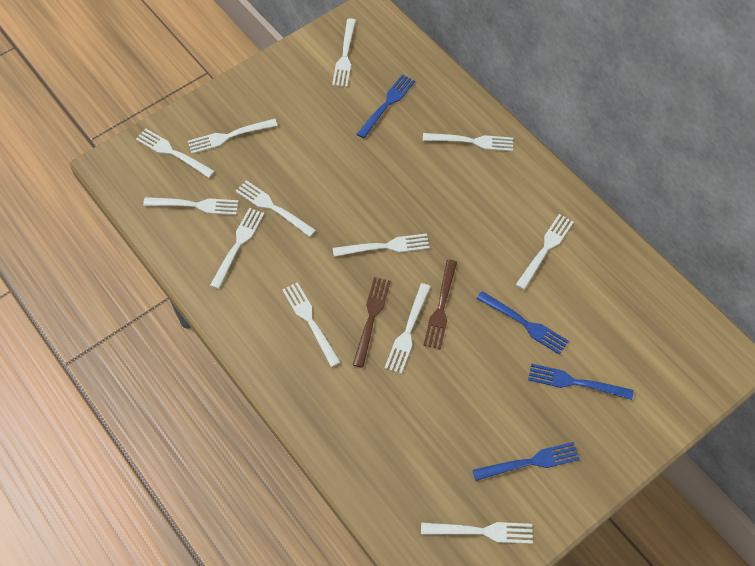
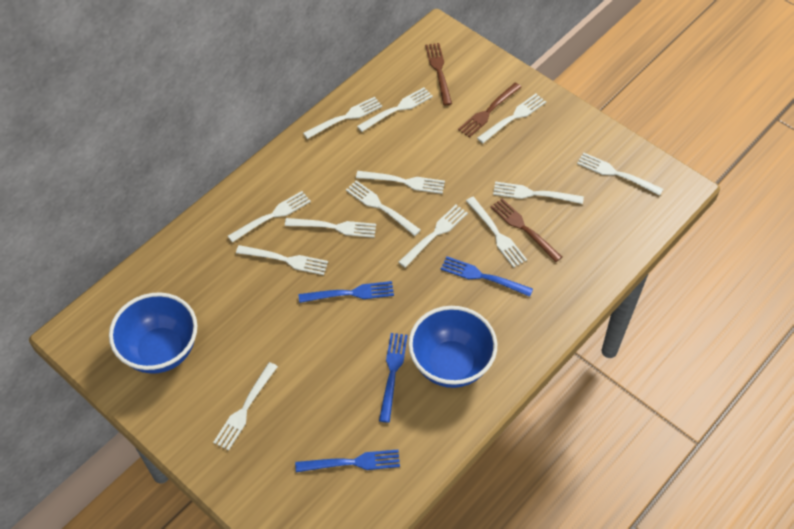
blue bowl: 0 -> 2
brown fork: 2 -> 3
white fork: 12 -> 13

